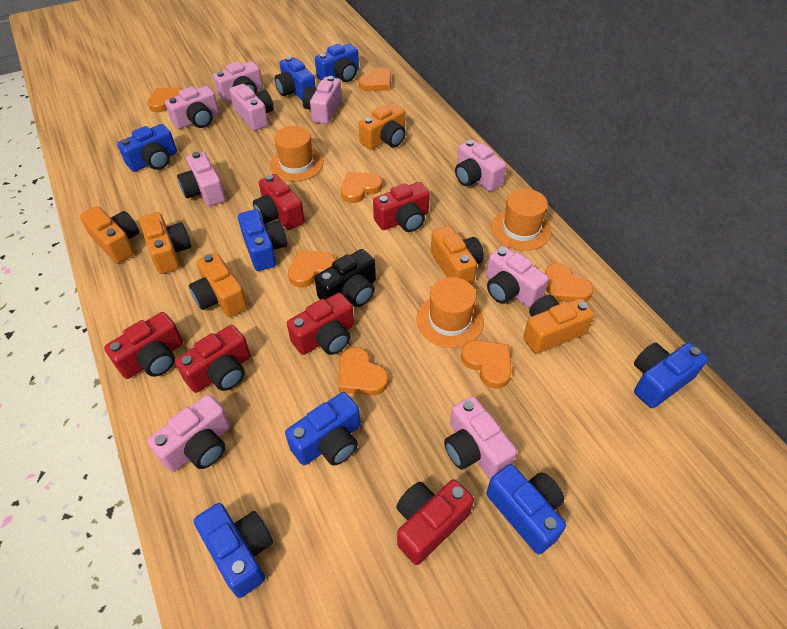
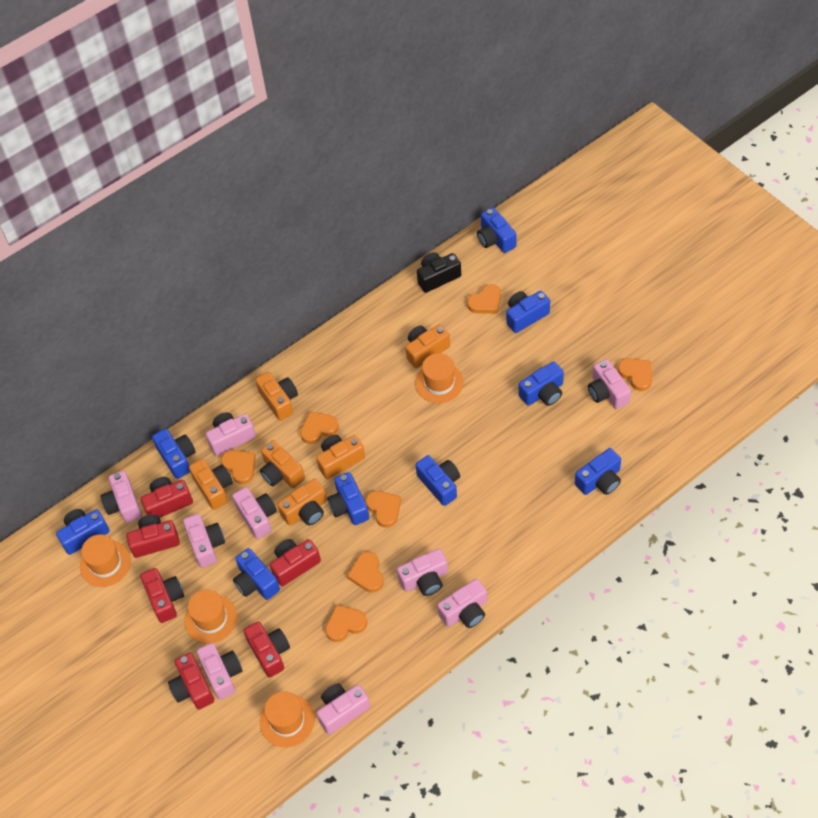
blue camera: 8 -> 9
orange hat: 3 -> 4

